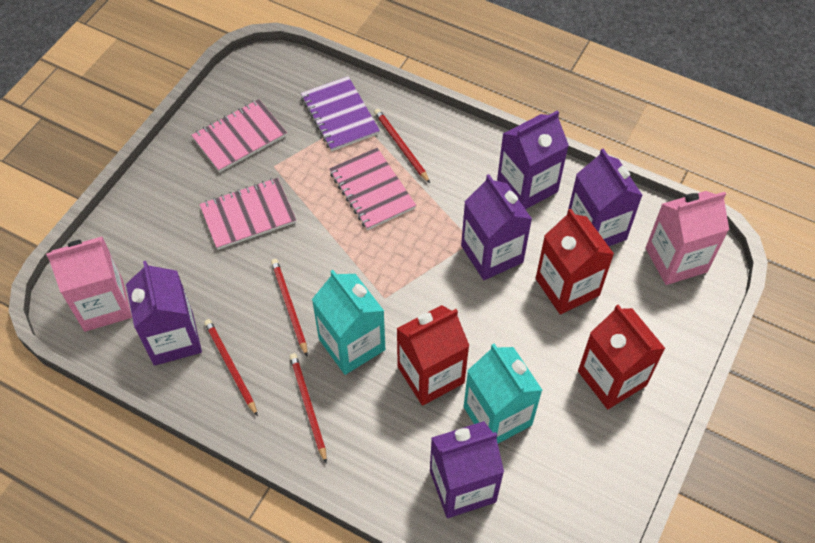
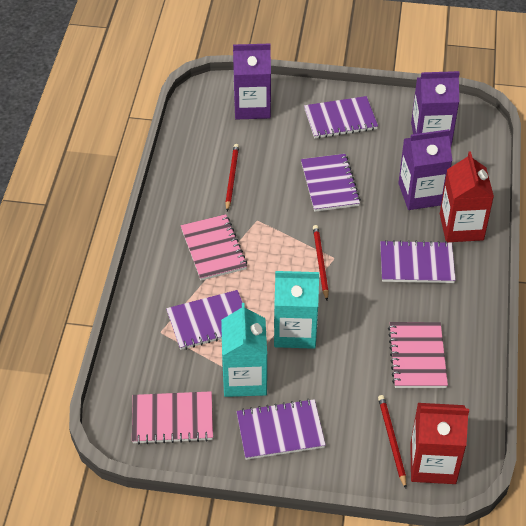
pink carton: 2 -> 0
purple carton: 5 -> 3
purple notebook: 1 -> 5
red carton: 3 -> 2
red pencil: 4 -> 3

